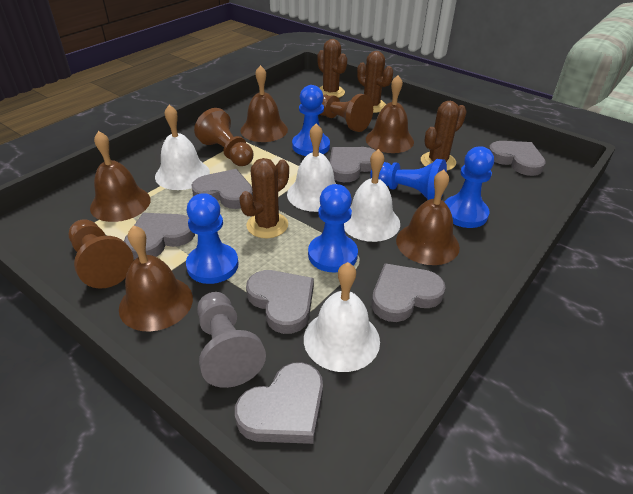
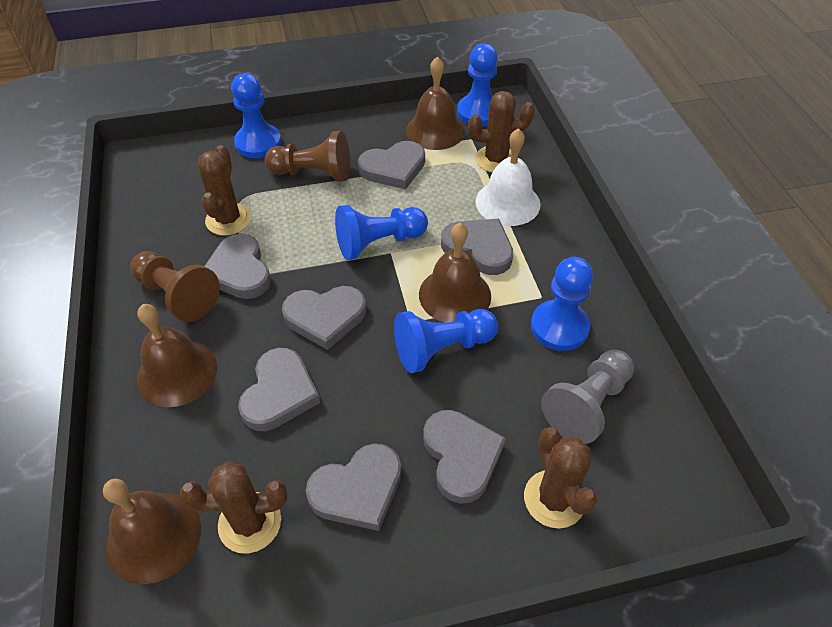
brown bell: 5 -> 4
brown pawn: 3 -> 2
white bell: 4 -> 1

